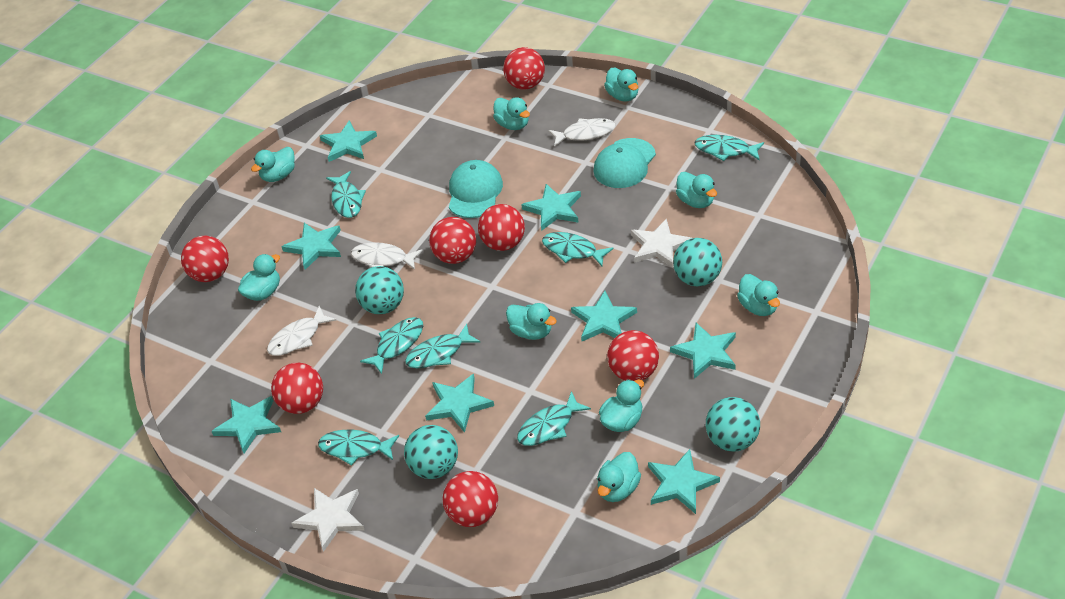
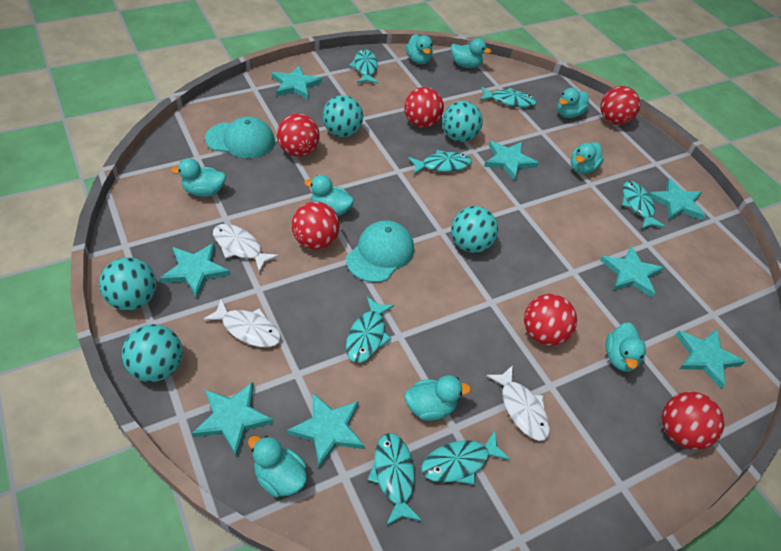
red ball: 7 -> 6
turquoise ball: 4 -> 5
white star: 2 -> 0

